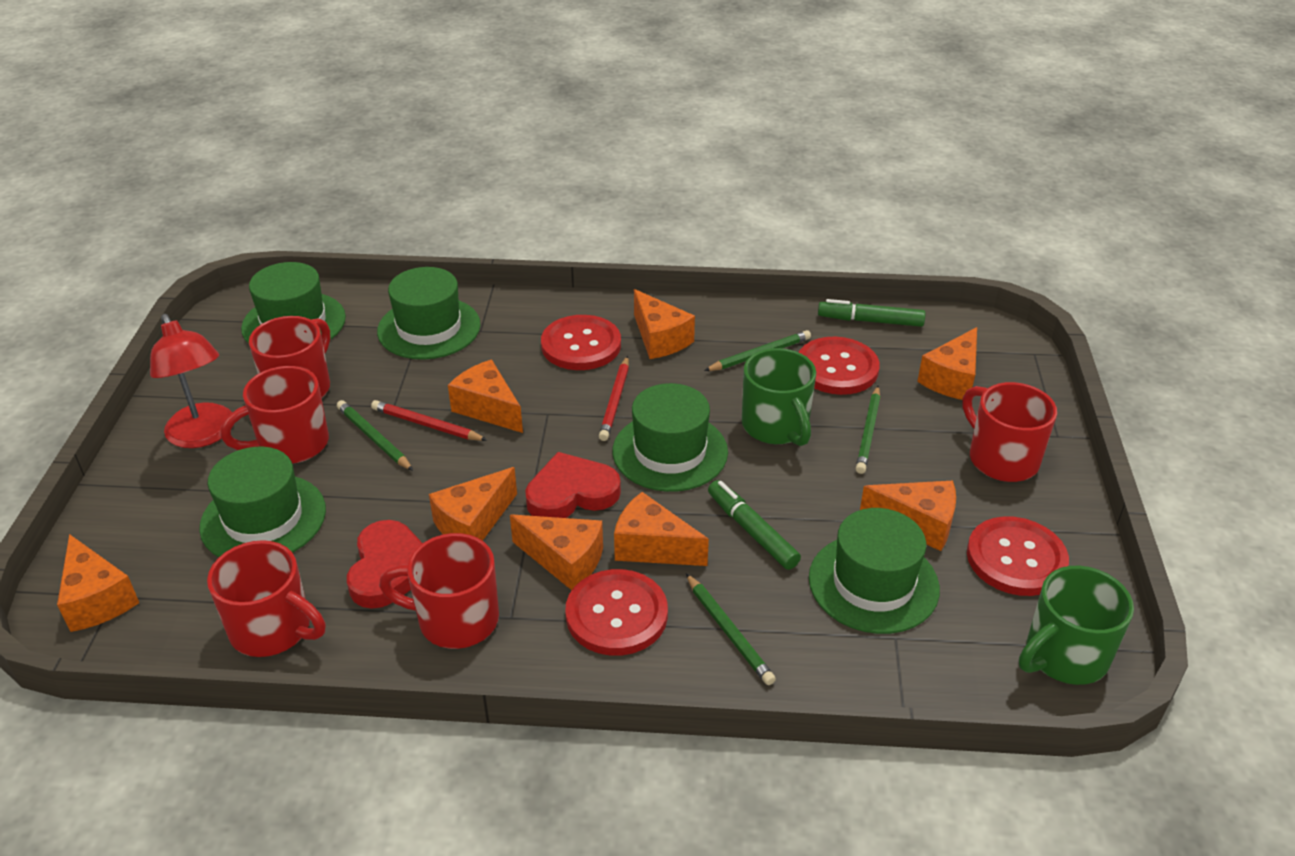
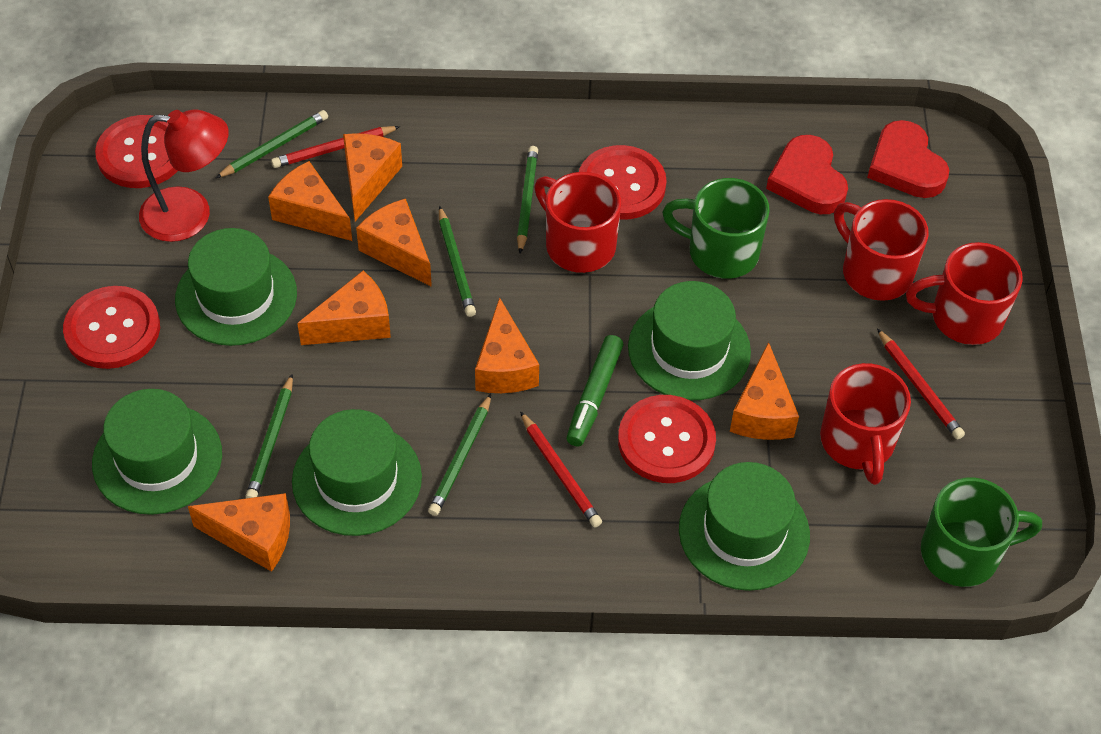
green marker: 2 -> 1
green pencil: 4 -> 5
orange cheese: 8 -> 7
red mug: 5 -> 4
red pencil: 2 -> 3

